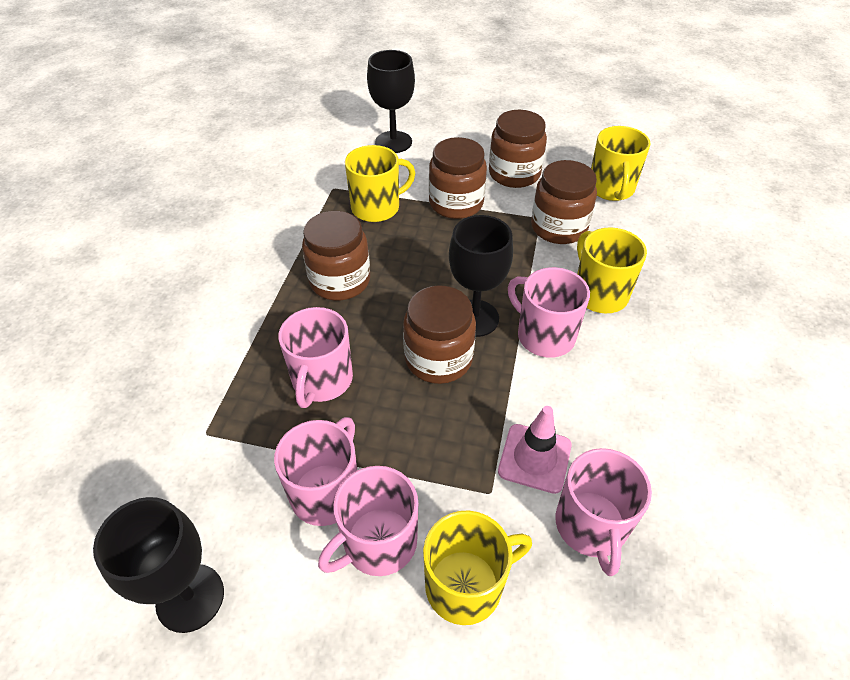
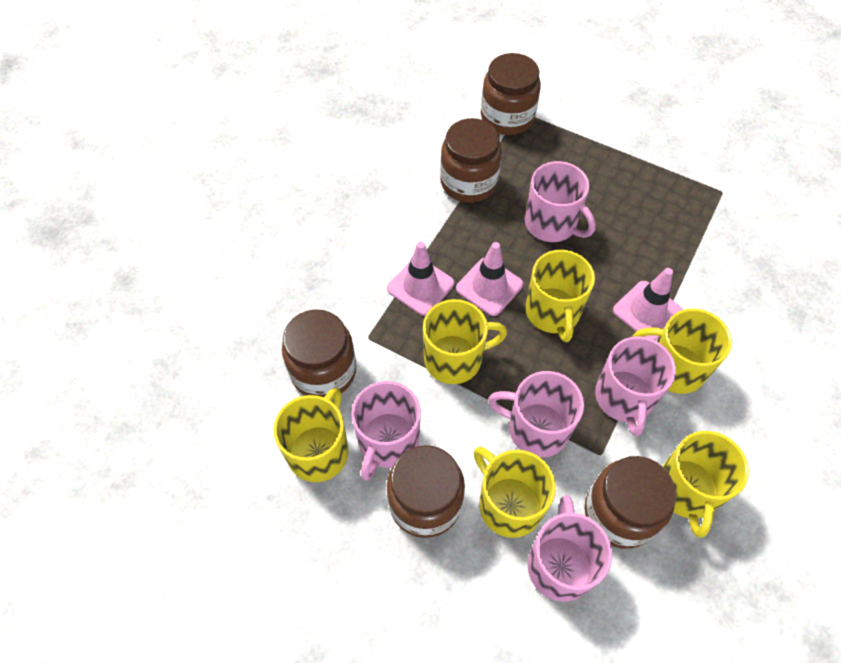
black goblet: 3 -> 0
pink traffic cone: 1 -> 3
yellow mug: 4 -> 6

